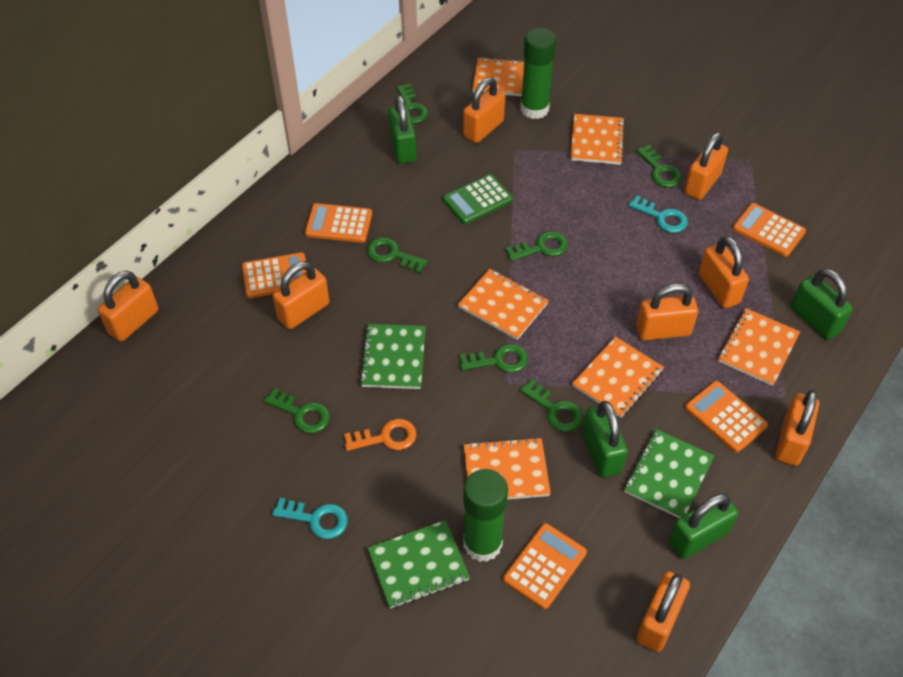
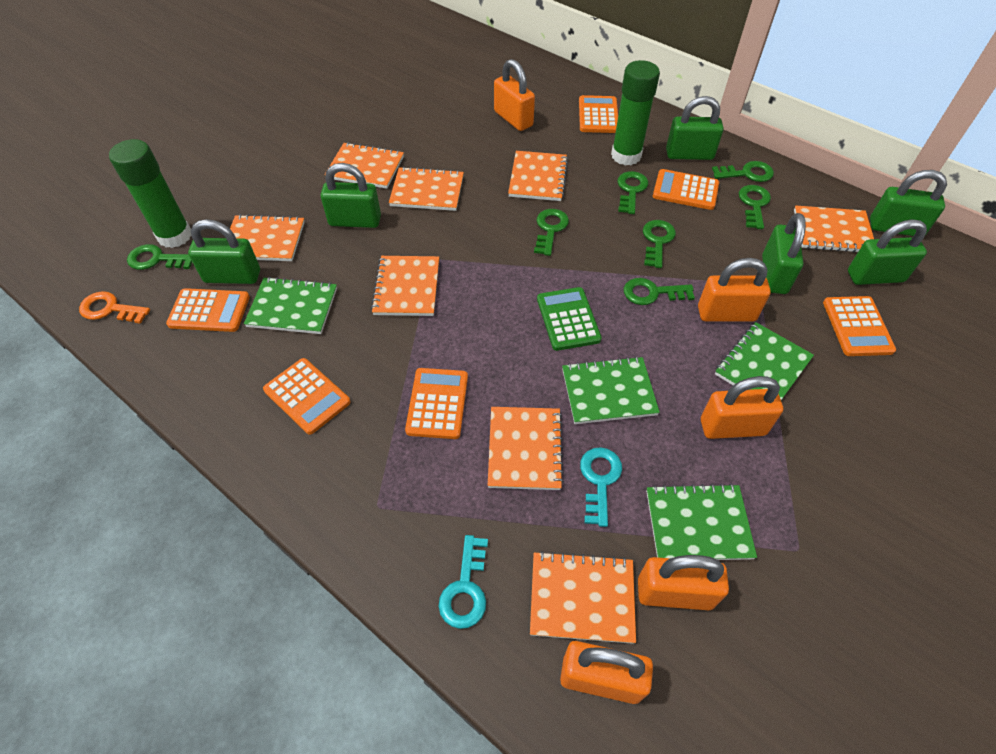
green notebook: 3 -> 4
green padlock: 4 -> 6
orange calculator: 5 -> 6
orange notebook: 6 -> 8
orange padlock: 8 -> 5

